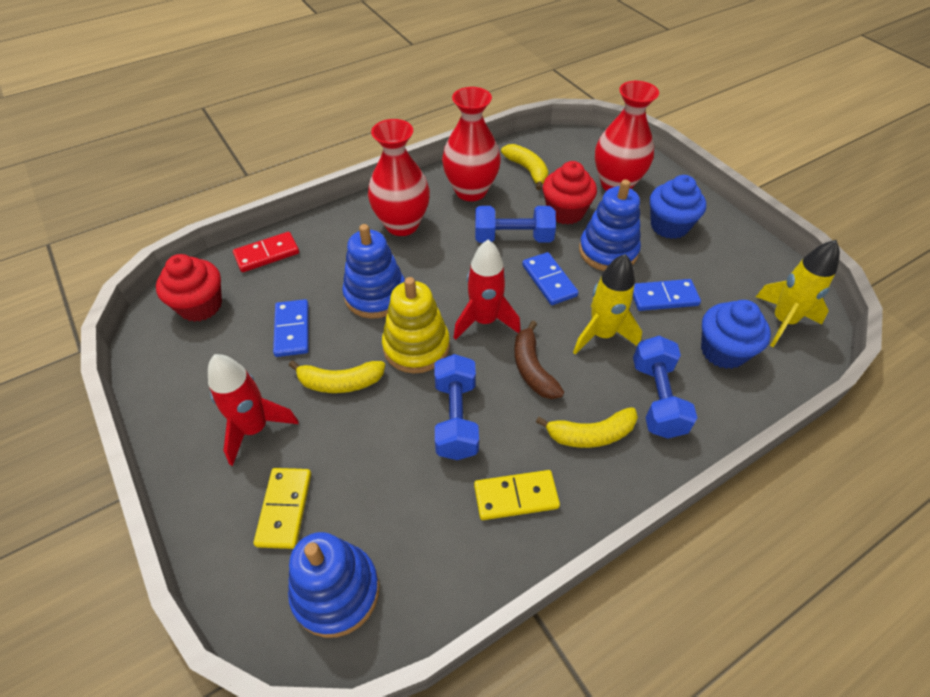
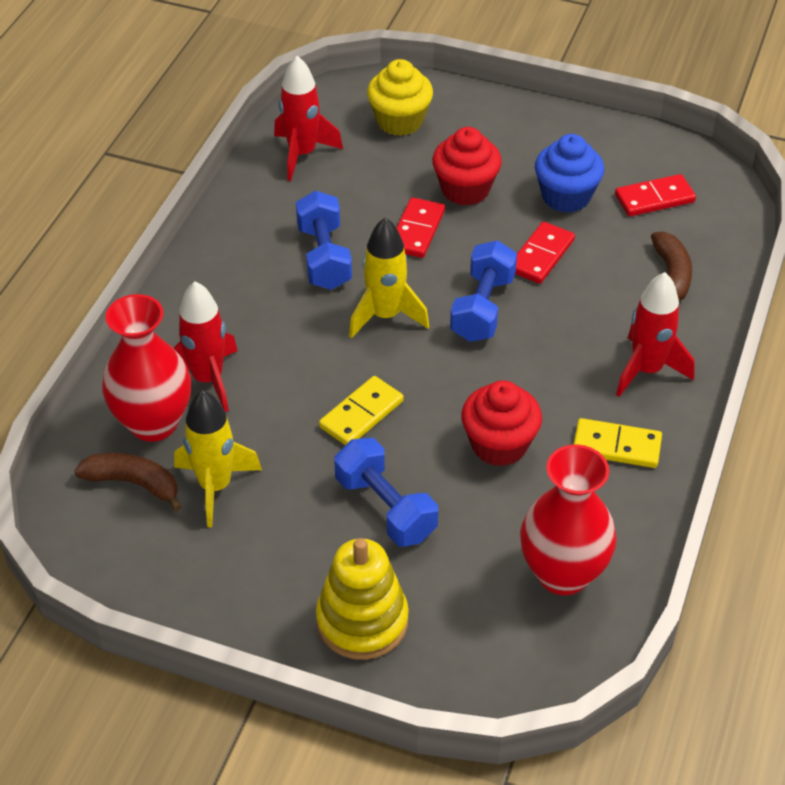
blue cupcake: 2 -> 1
blue domino: 3 -> 0
blue stacking toy: 3 -> 0
brown banana: 1 -> 2
red domino: 1 -> 3
red rocket: 2 -> 3
red vase: 3 -> 2
yellow banana: 3 -> 0
yellow cupcake: 0 -> 1

